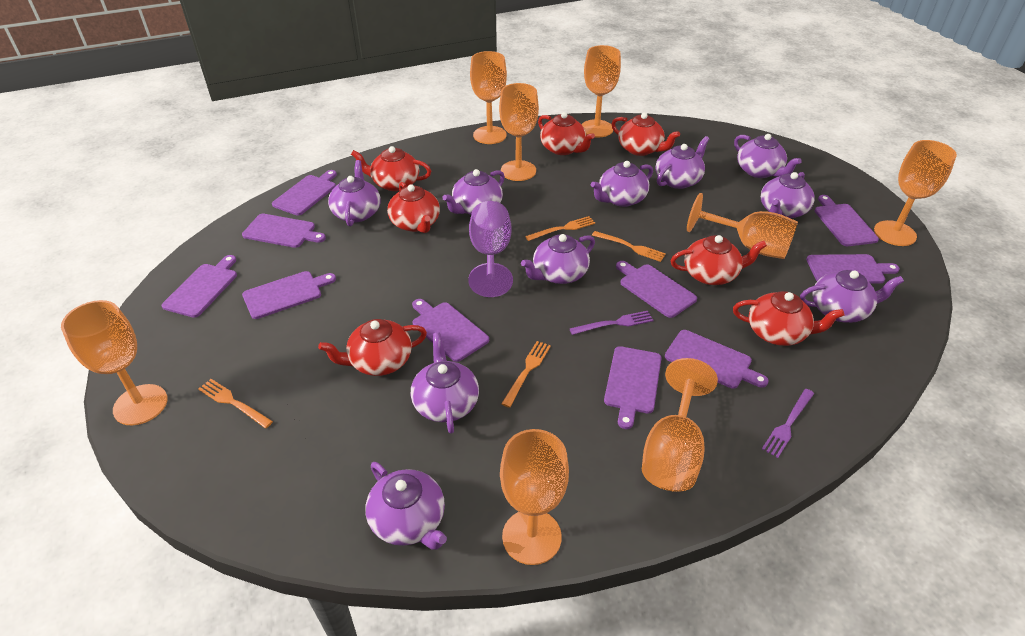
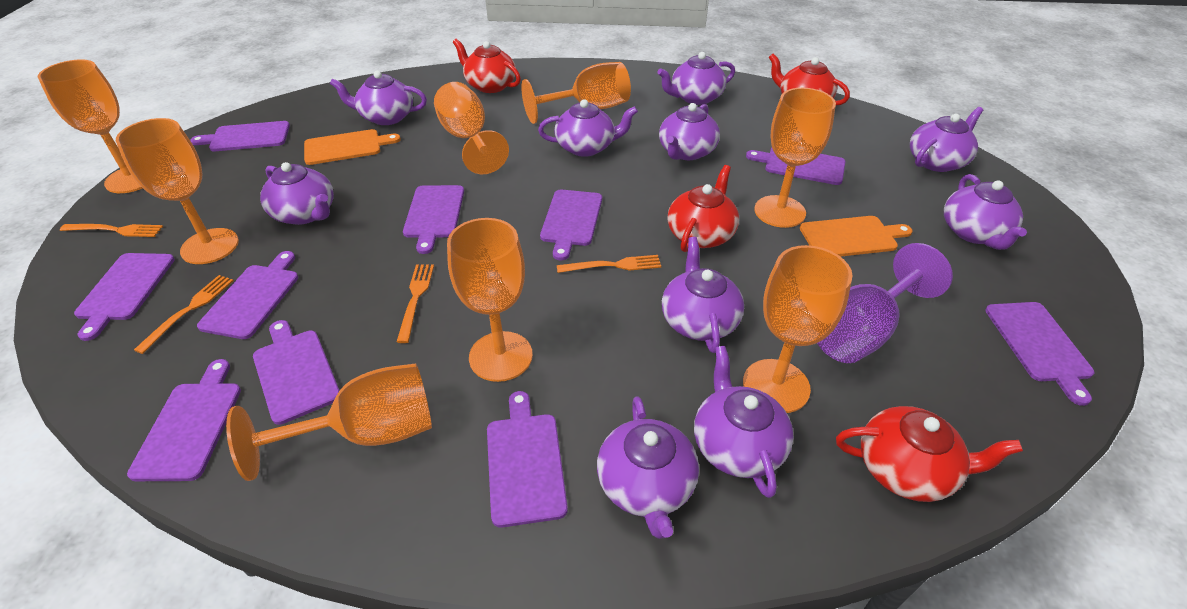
orange cutting board: 0 -> 2
purple fork: 2 -> 0
red teapot: 7 -> 4

